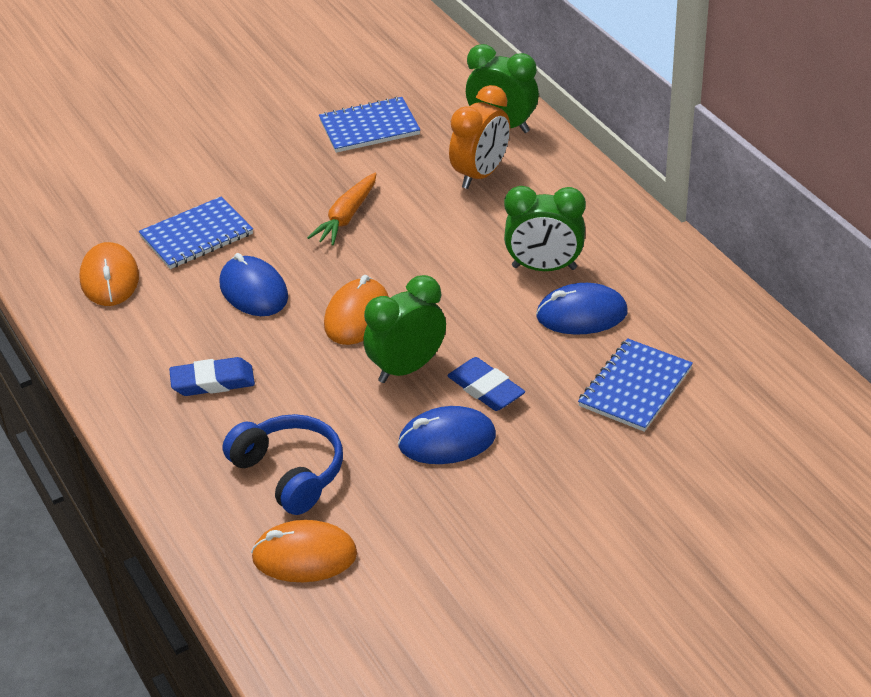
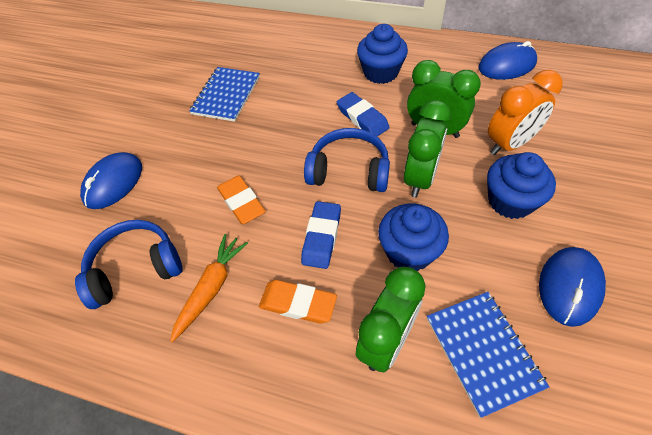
blue cupcake: 0 -> 3
blue headphones: 1 -> 2
blue notebook: 3 -> 2
orange eraser: 0 -> 2
orange mouse: 3 -> 0

